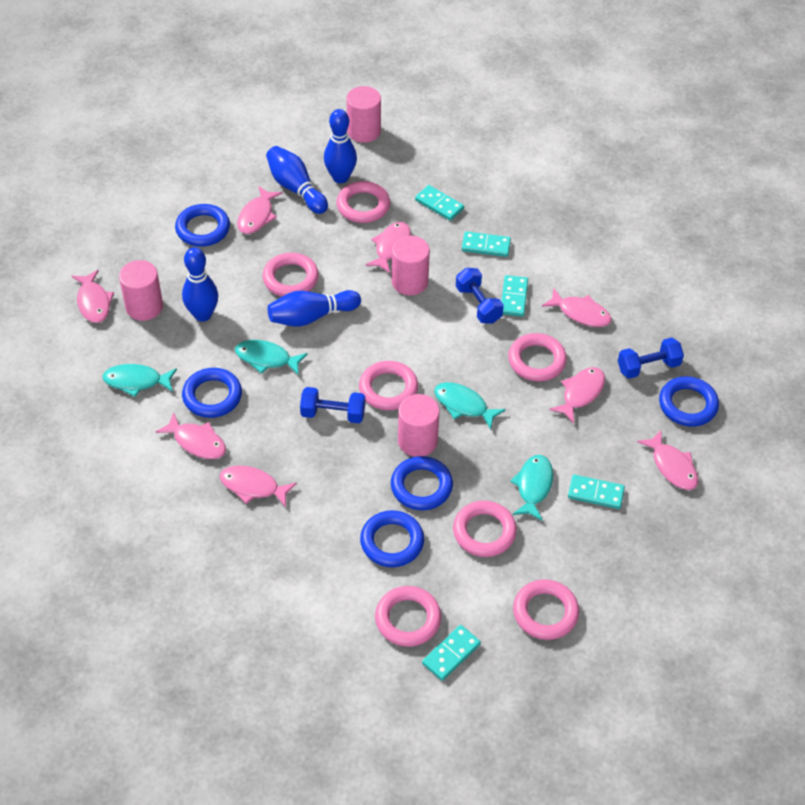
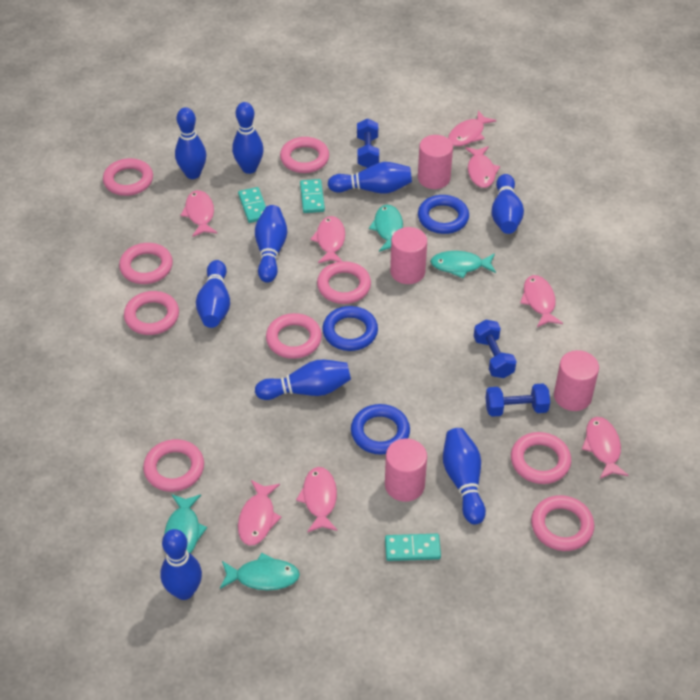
blue bowling pin: 4 -> 9
blue ring: 5 -> 3
pink ring: 7 -> 9
turquoise domino: 5 -> 3

